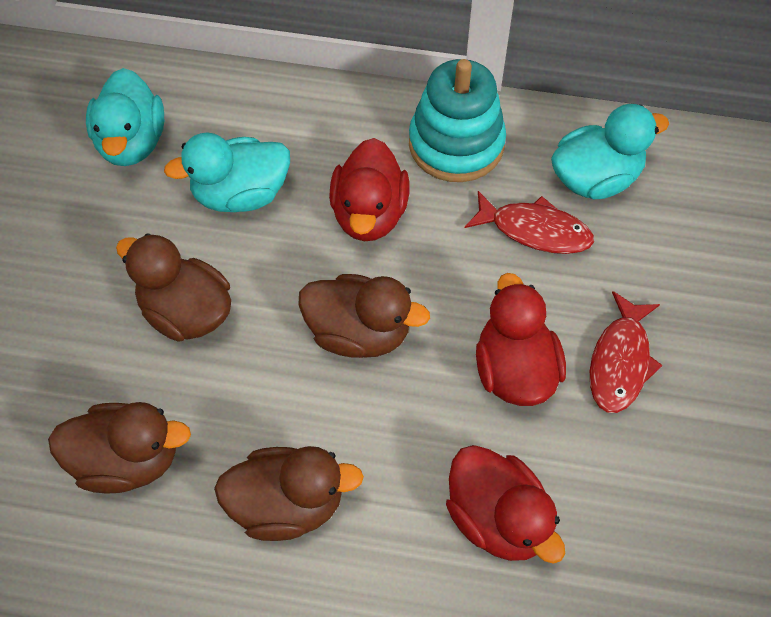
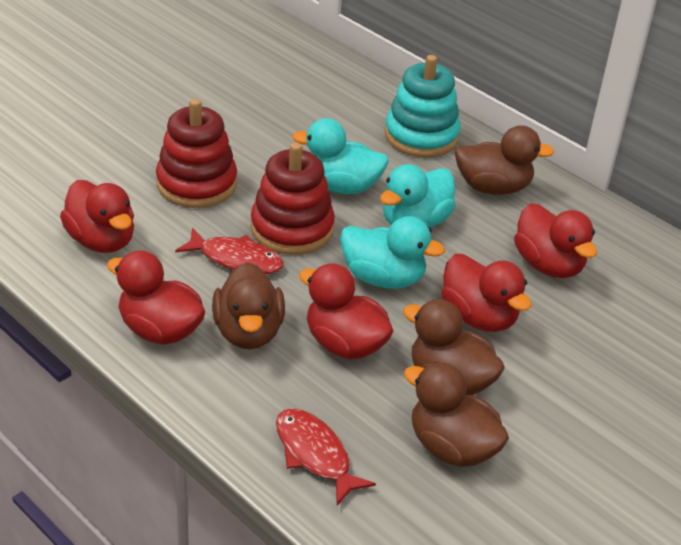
red duck: 3 -> 5
red stacking toy: 0 -> 2

